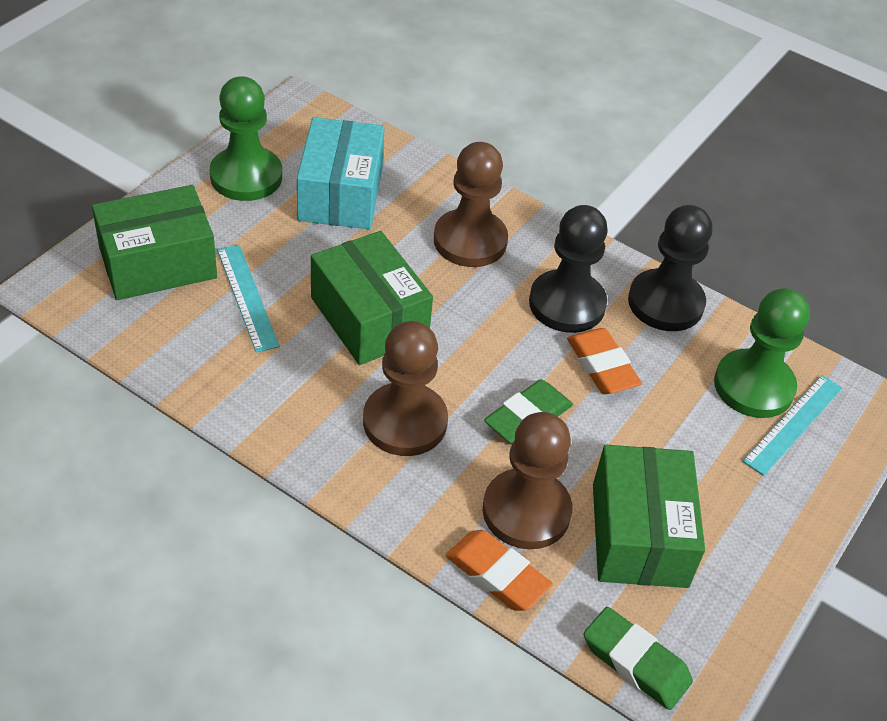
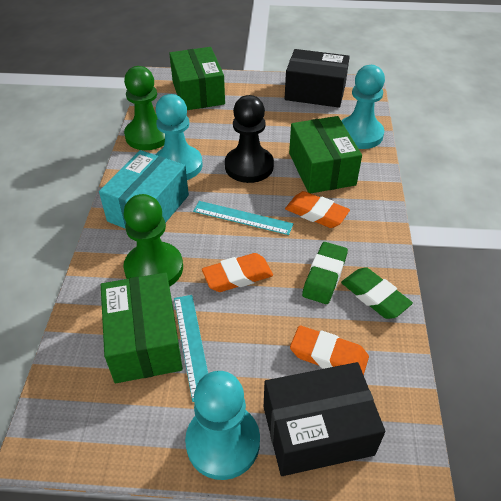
black box: 0 -> 2
black pawn: 2 -> 1
brown pawn: 3 -> 0
orange eraser: 2 -> 3
turquoise pawn: 0 -> 3

